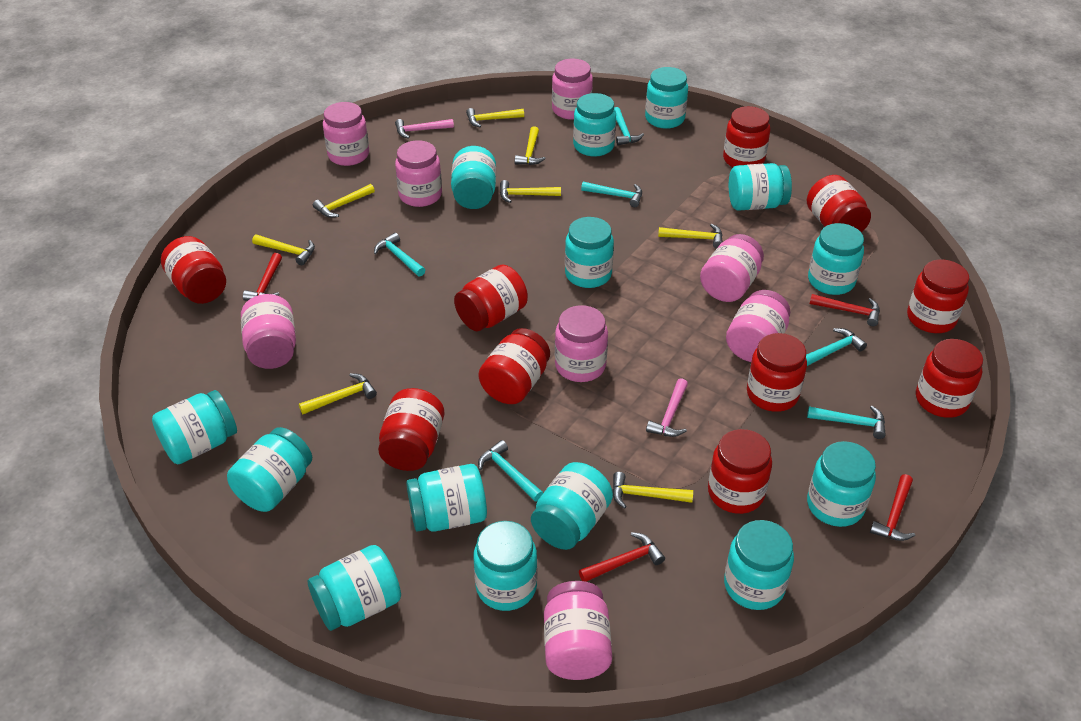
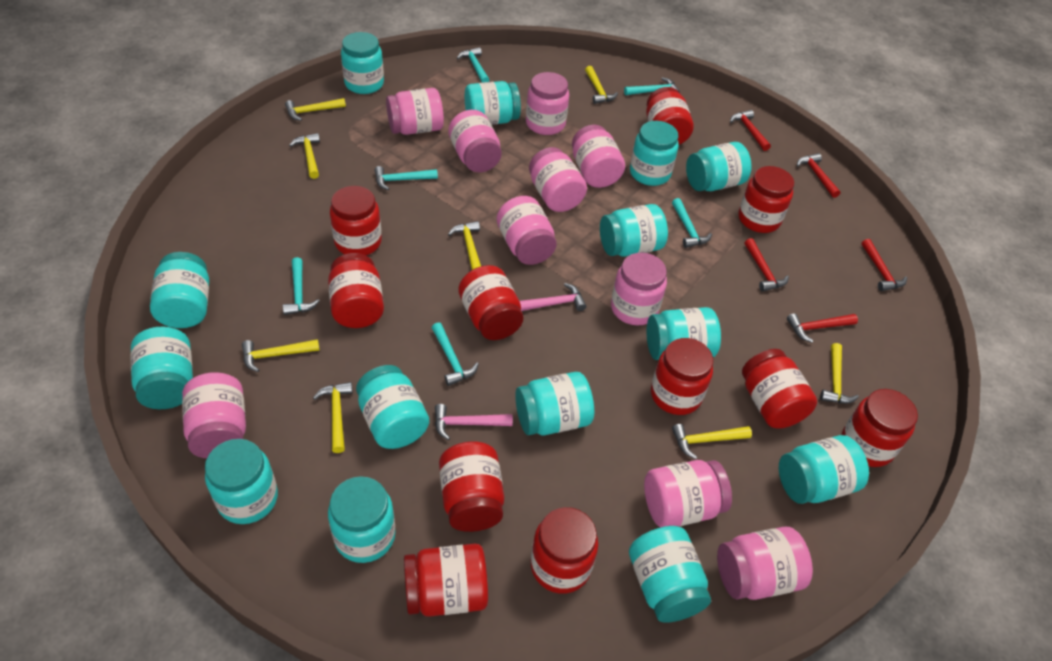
pink jar: 8 -> 10
red hammer: 4 -> 5
red jar: 10 -> 11

